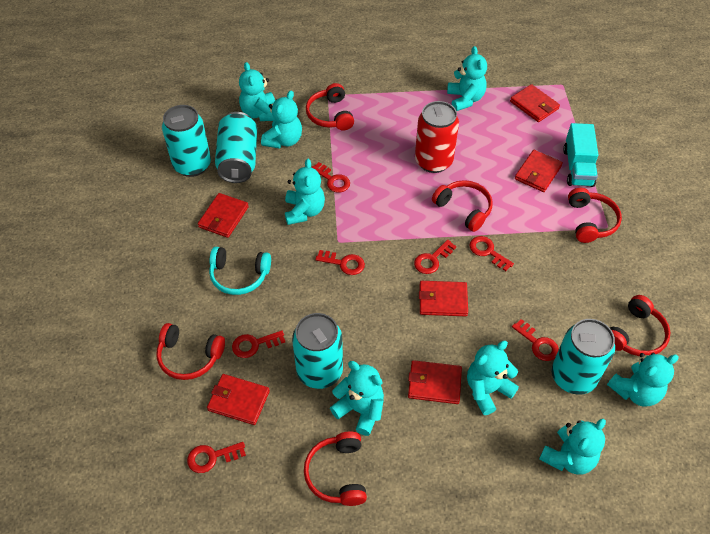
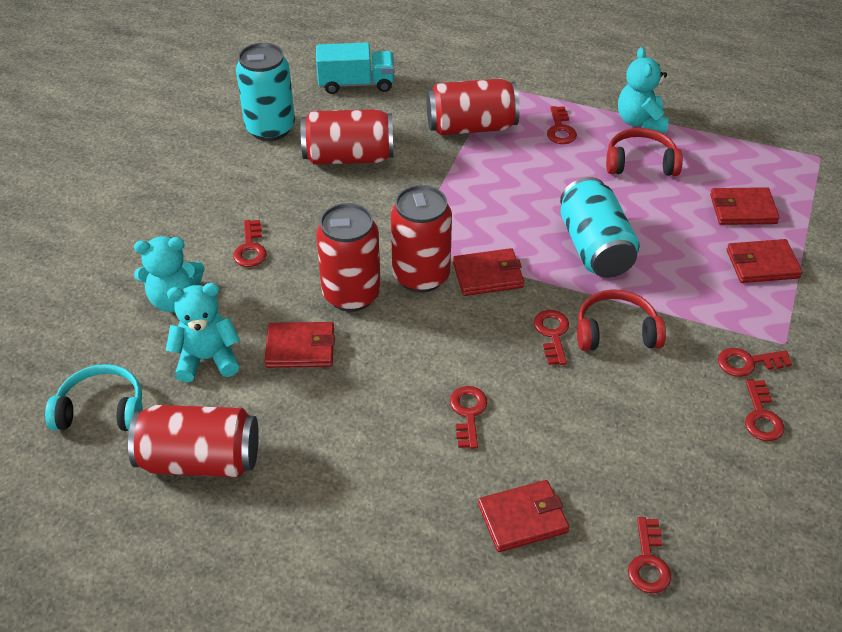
red can: 1 -> 5
red headphones: 6 -> 2
red wallet: 6 -> 5
turquoise can: 4 -> 2
turquoise teddy bear: 8 -> 3

